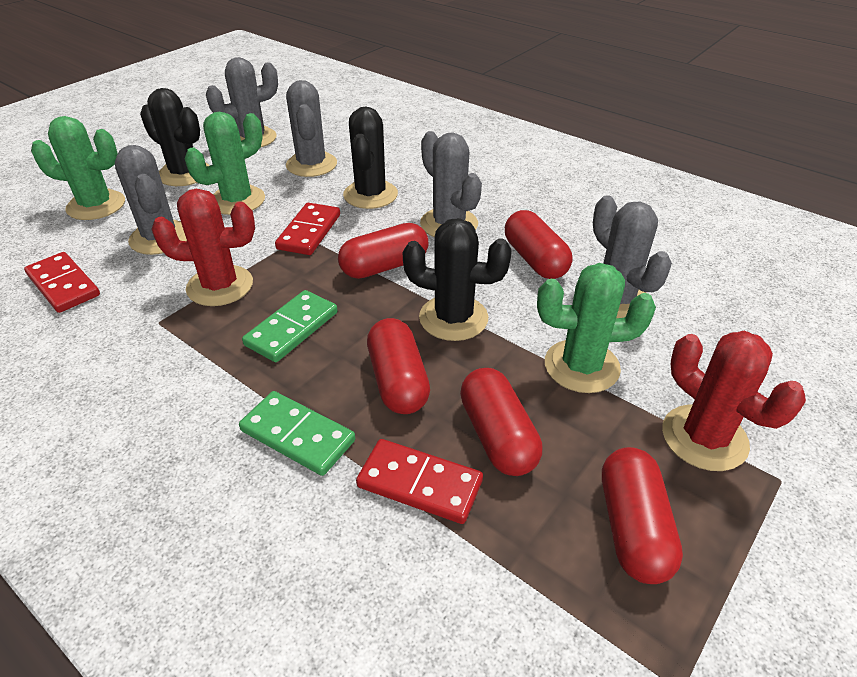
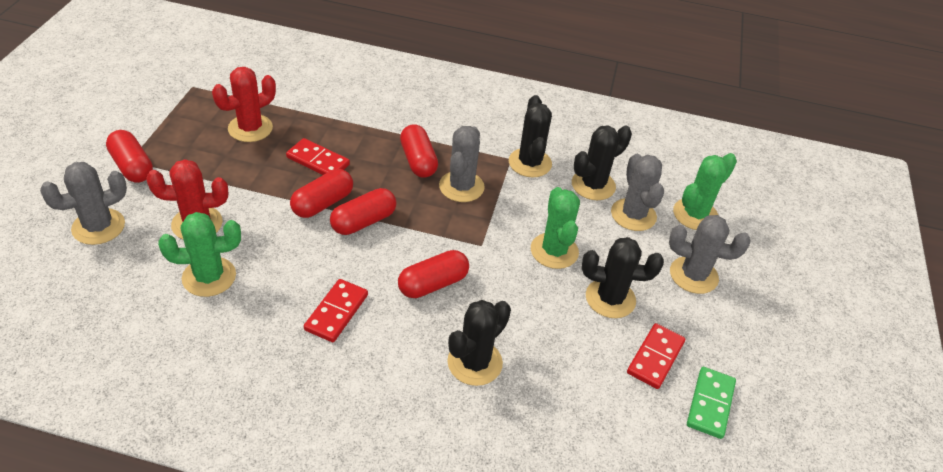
black cactus: 3 -> 4
green domino: 2 -> 1
grey cactus: 5 -> 4

